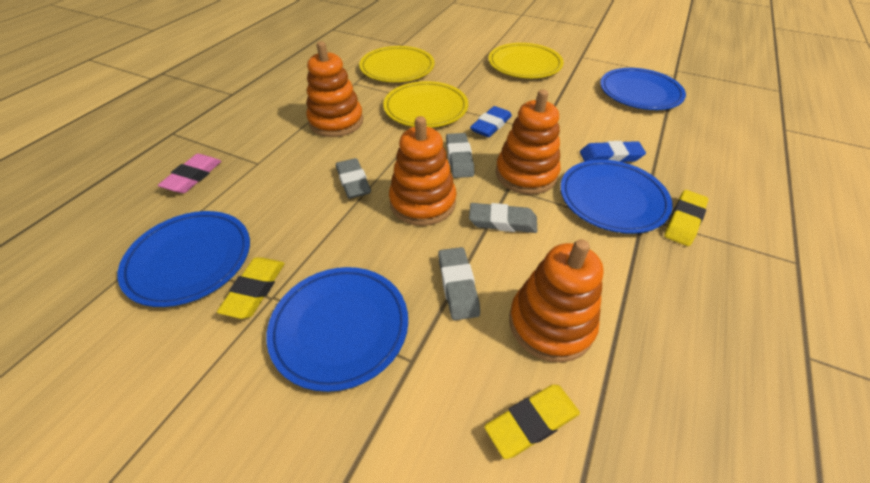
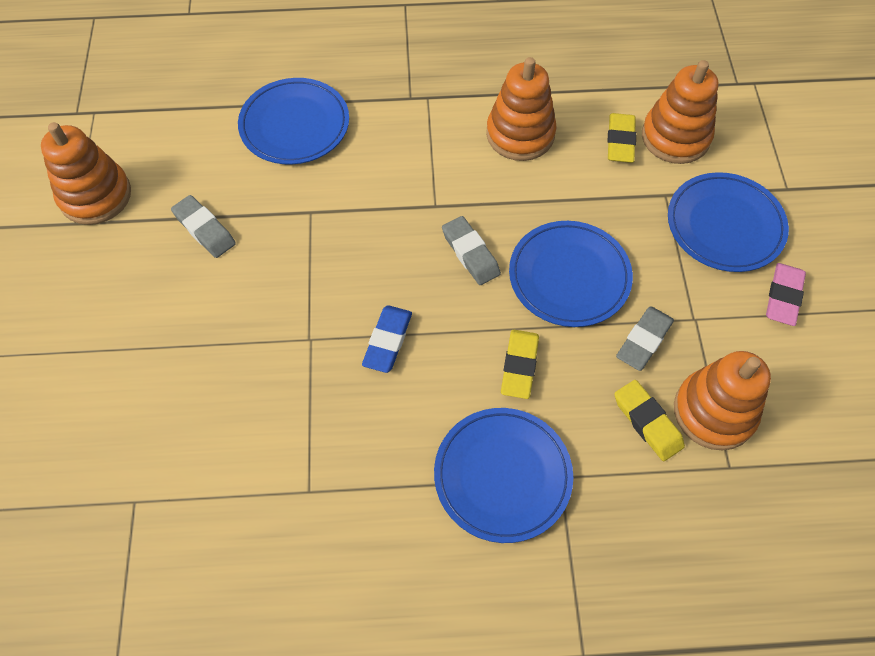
blue eraser: 2 -> 1
grey eraser: 4 -> 3
yellow plate: 3 -> 0

